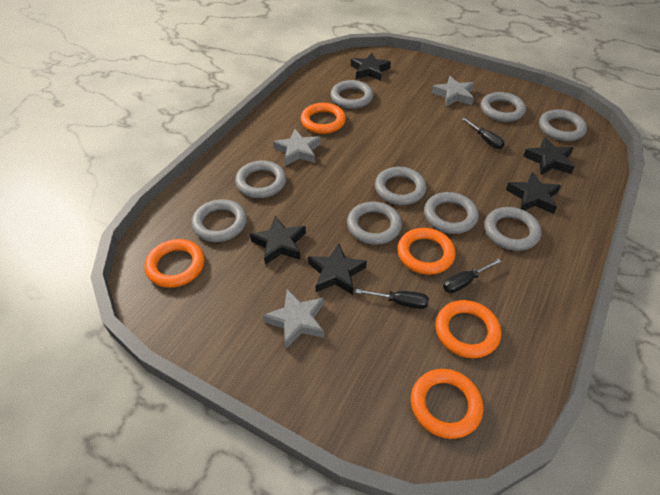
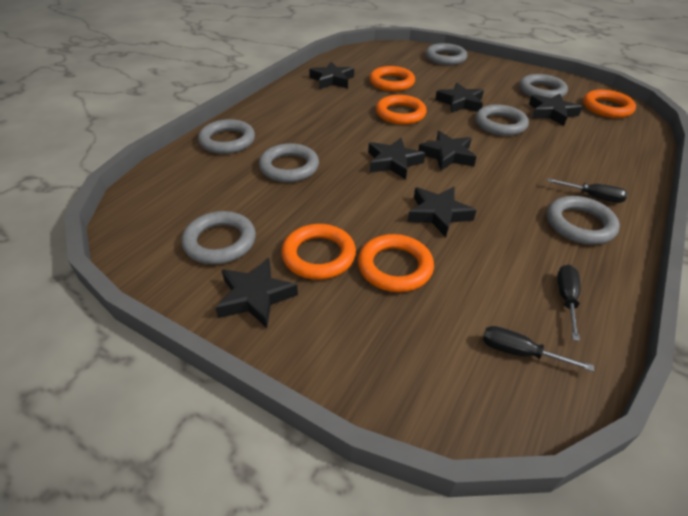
black star: 5 -> 7
grey ring: 9 -> 7
grey star: 3 -> 0

